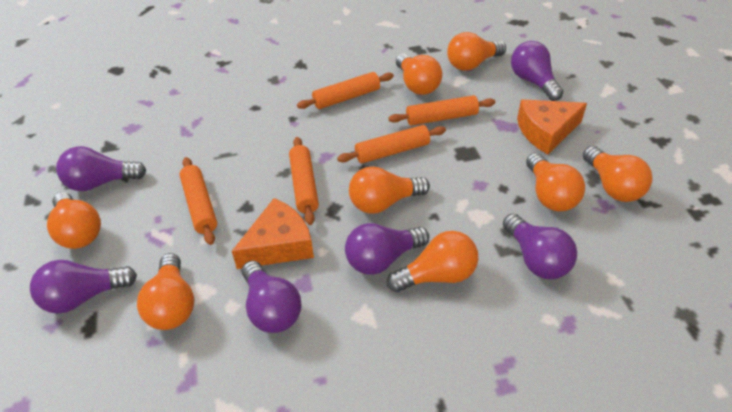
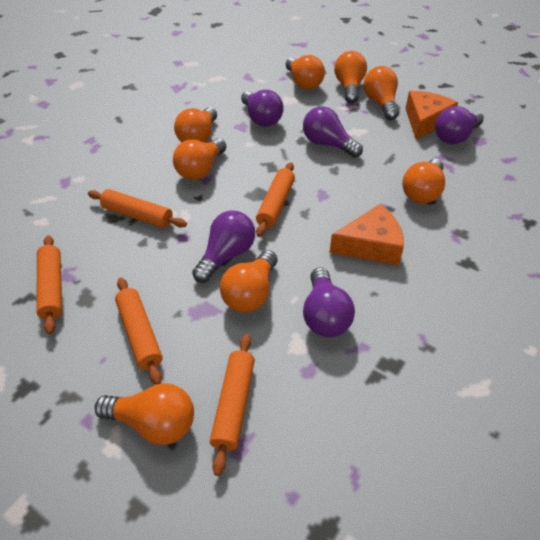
purple light bulb: 6 -> 5

